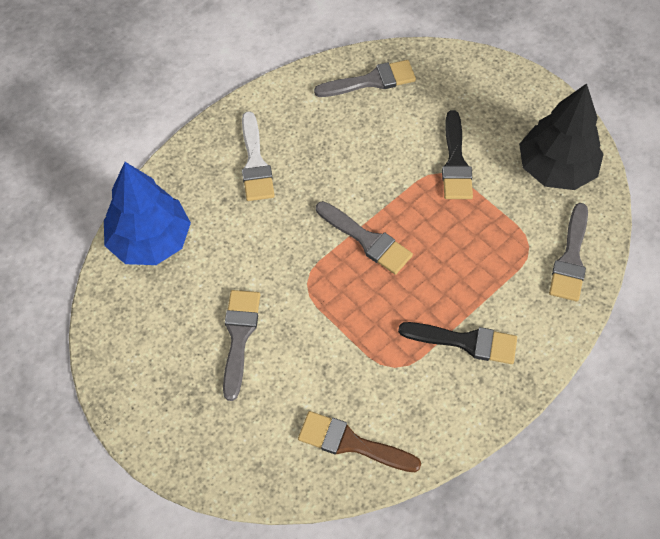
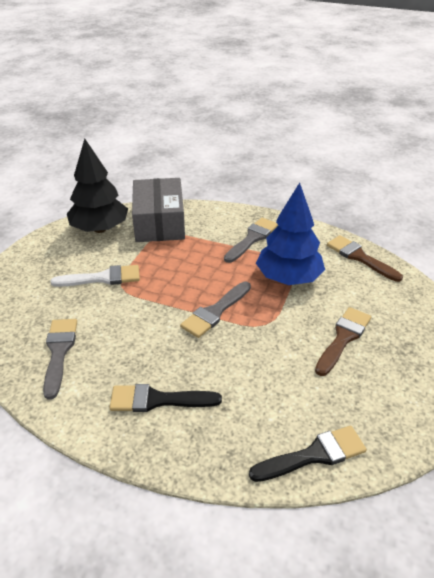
brown brush: 1 -> 2
grey box: 0 -> 1
grey brush: 4 -> 3

